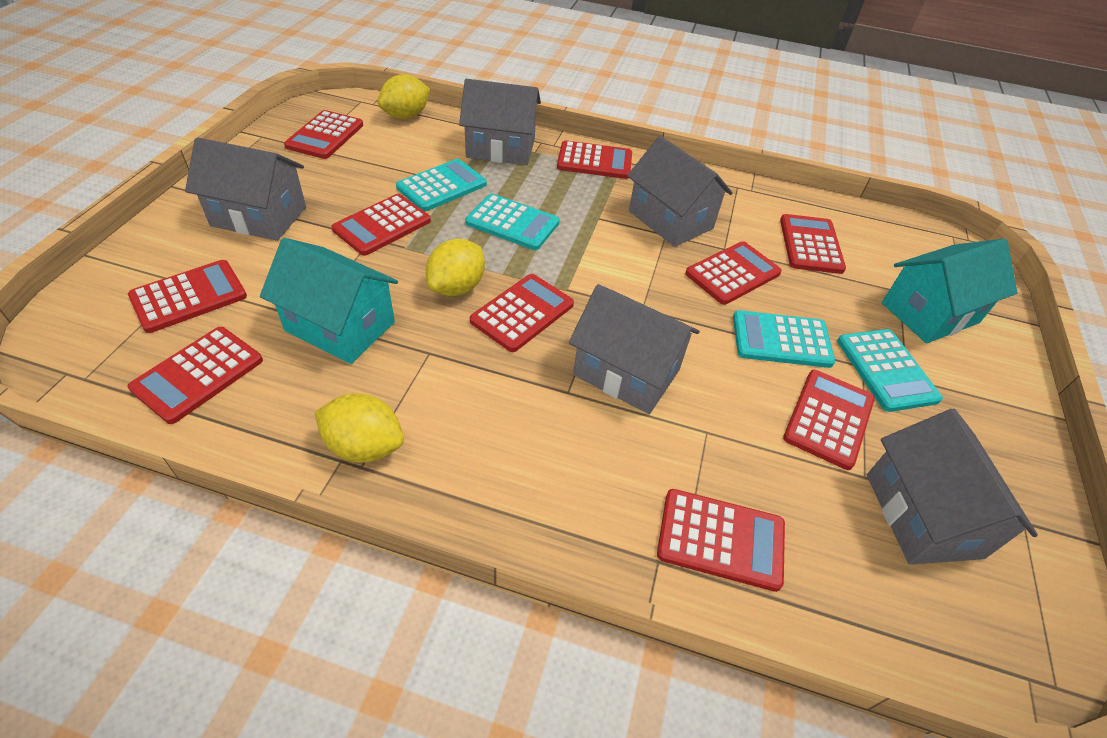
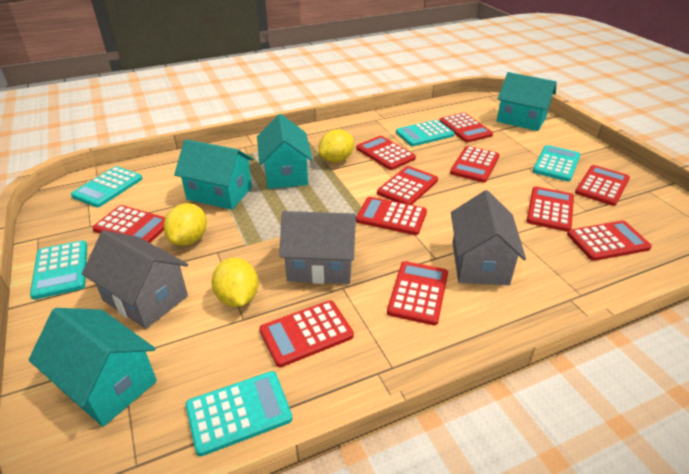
grey house: 5 -> 3
red calculator: 10 -> 11
turquoise calculator: 4 -> 5
turquoise house: 2 -> 4

